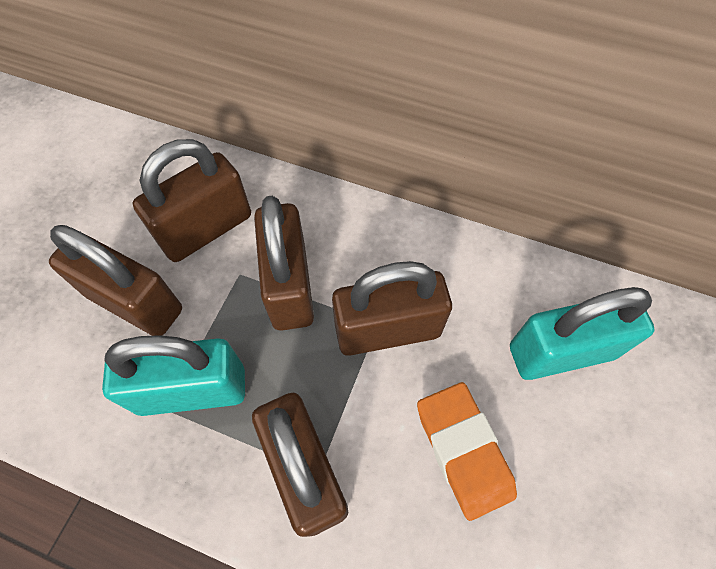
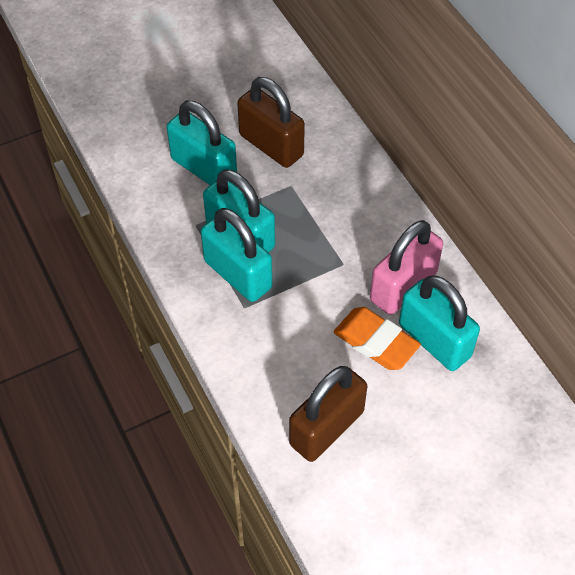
brown padlock: 5 -> 2
pink padlock: 0 -> 1
turquoise padlock: 2 -> 4

